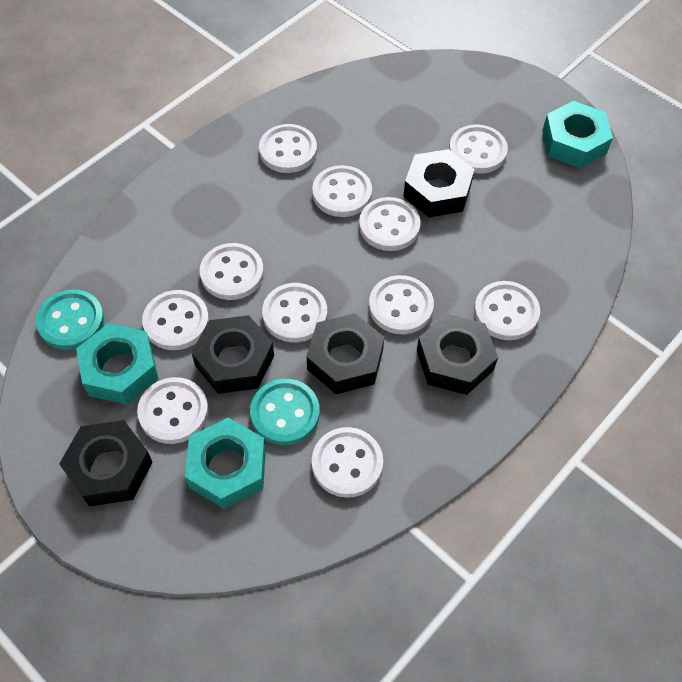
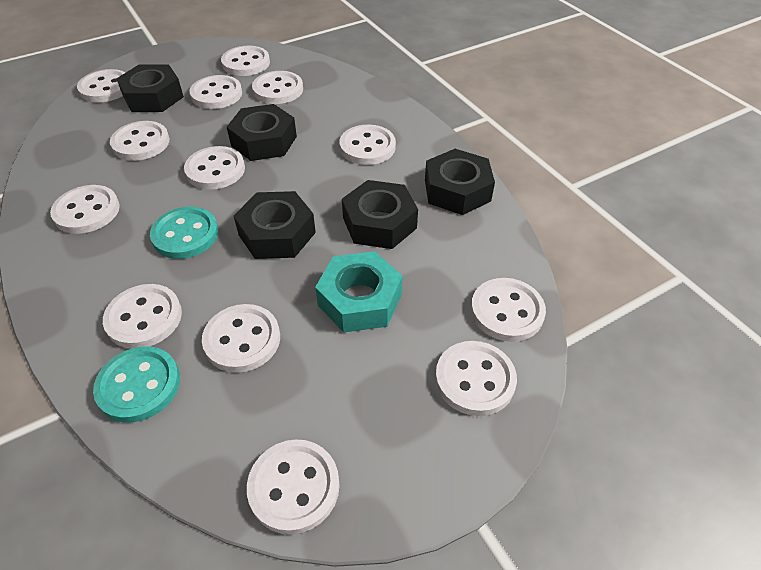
turquoise nut: 3 -> 1
white button: 11 -> 13

